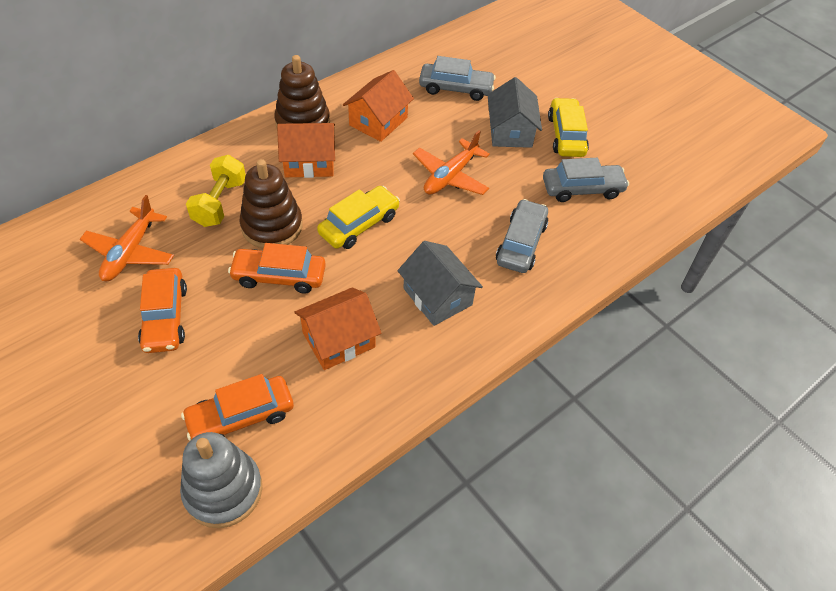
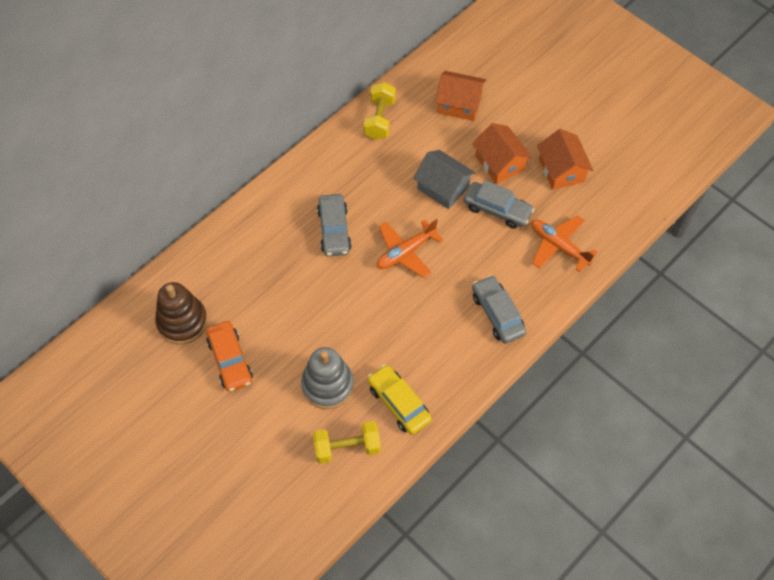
brown stacking toy: 2 -> 1
grey house: 2 -> 1
orange car: 3 -> 1
yellow car: 2 -> 1
yellow dumbbell: 1 -> 2

